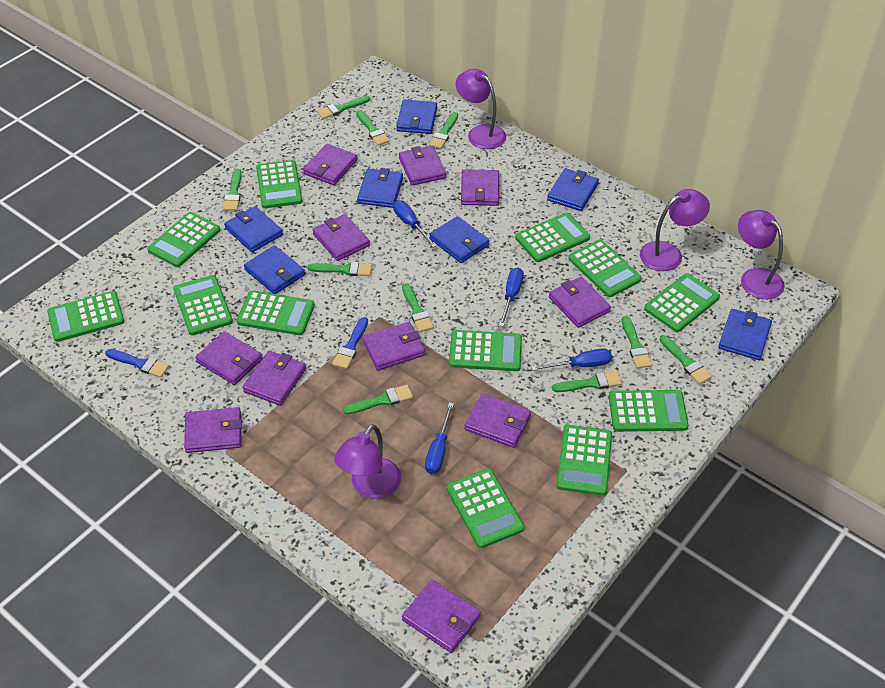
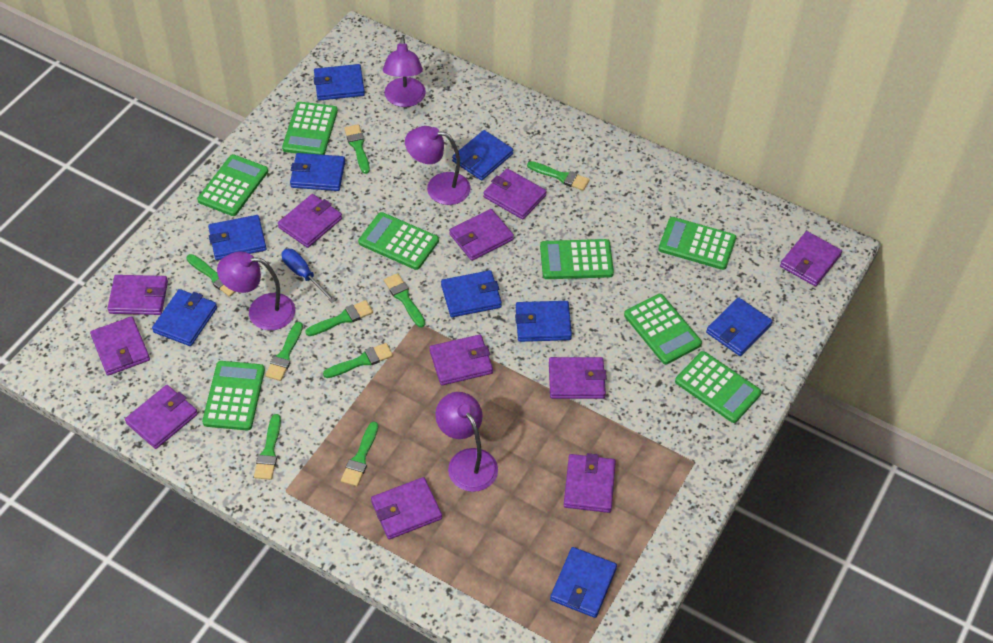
blue brush: 2 -> 0
blue screwdriver: 4 -> 1
blue wallet: 7 -> 9
green brush: 10 -> 9
green calculator: 12 -> 8

